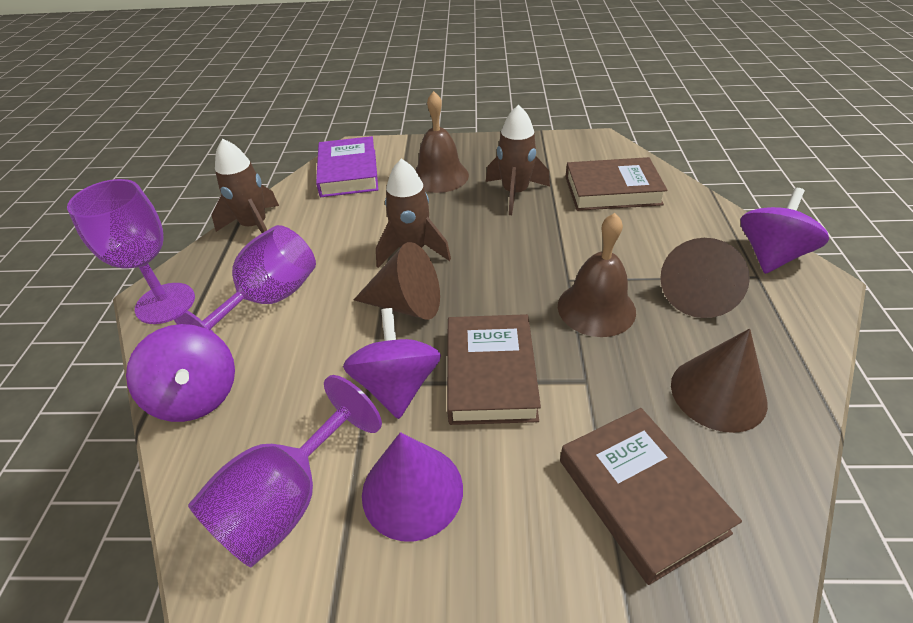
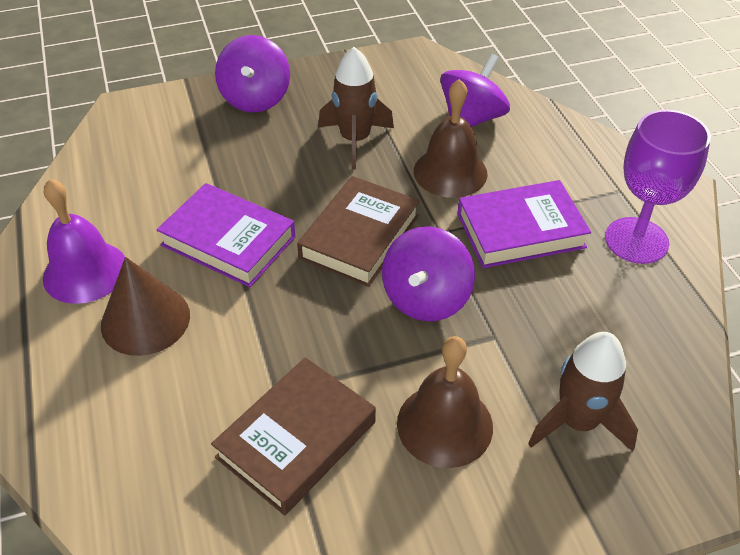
brown book: 3 -> 2
brown cone: 3 -> 1
brown rocket: 3 -> 2
purple bell: 0 -> 1
purple book: 1 -> 2
purple cone: 1 -> 0
purple goblet: 3 -> 1

